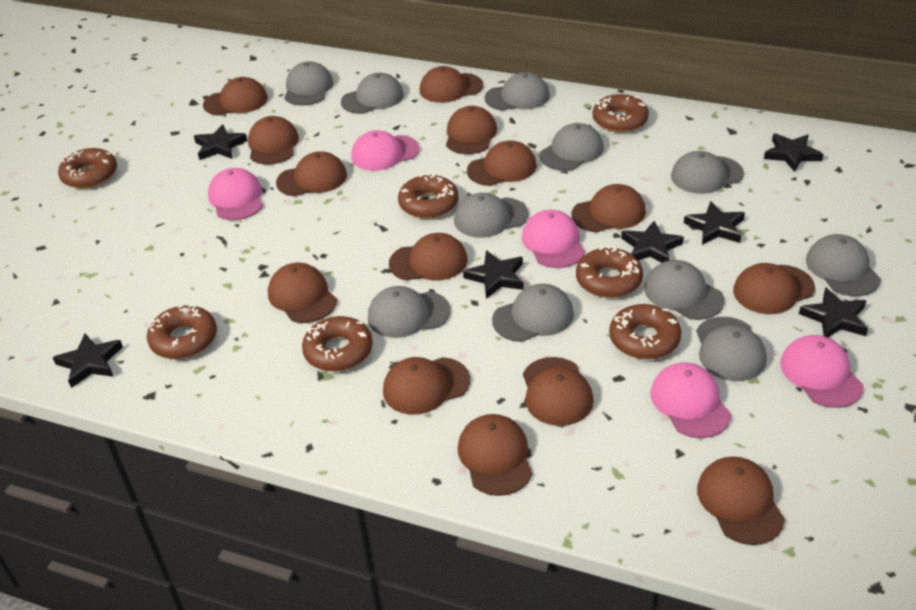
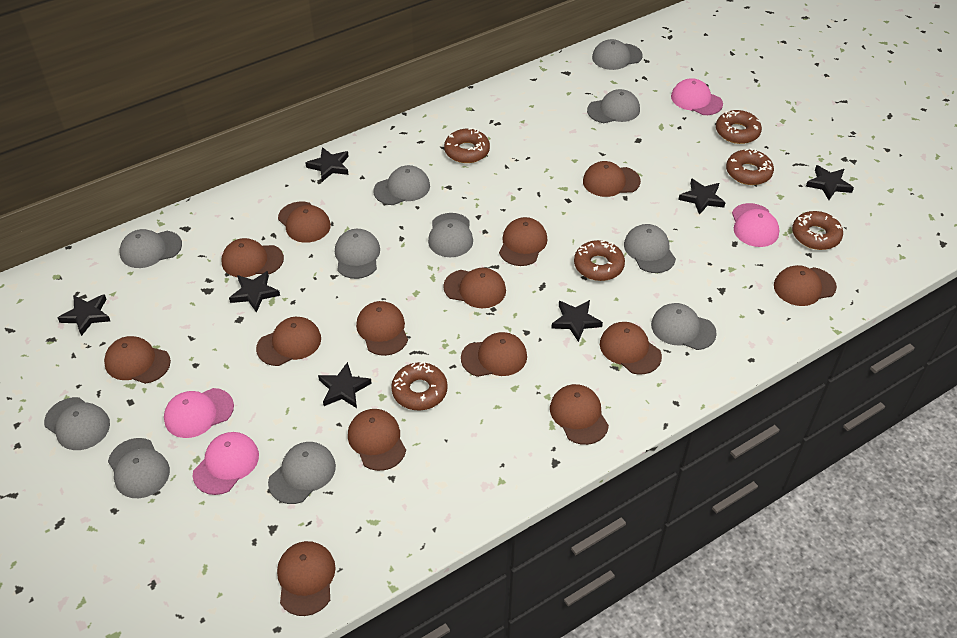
brown donut: 7 -> 6
pink cap: 5 -> 4

